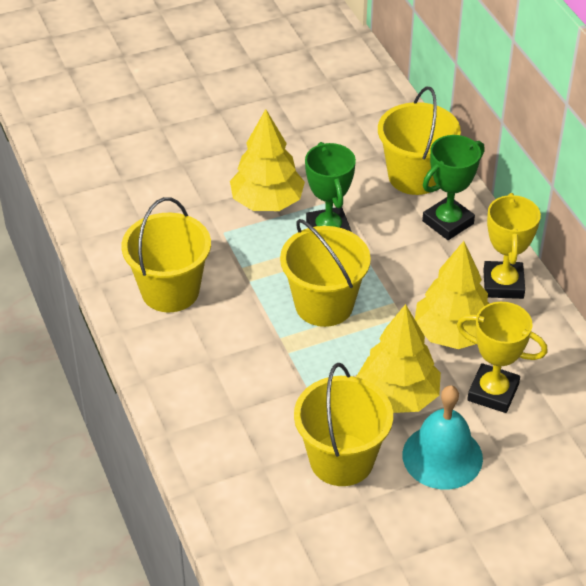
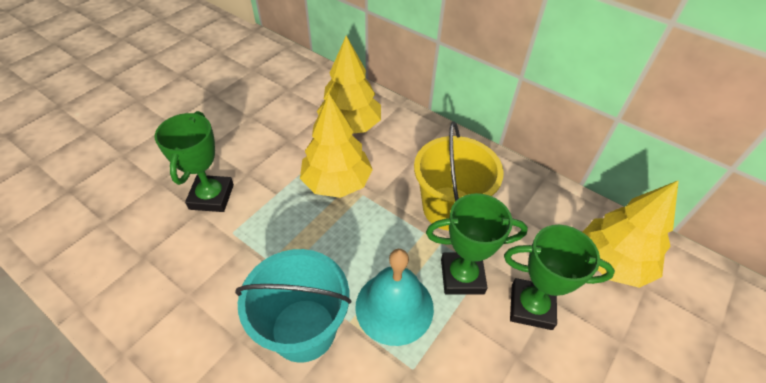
green trophy: 2 -> 3
turquoise bucket: 0 -> 1
yellow bucket: 4 -> 1
yellow trophy: 2 -> 0

